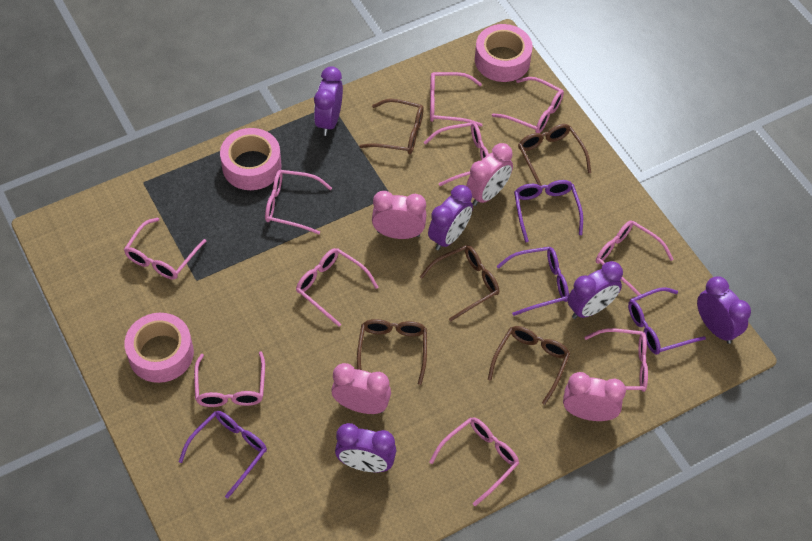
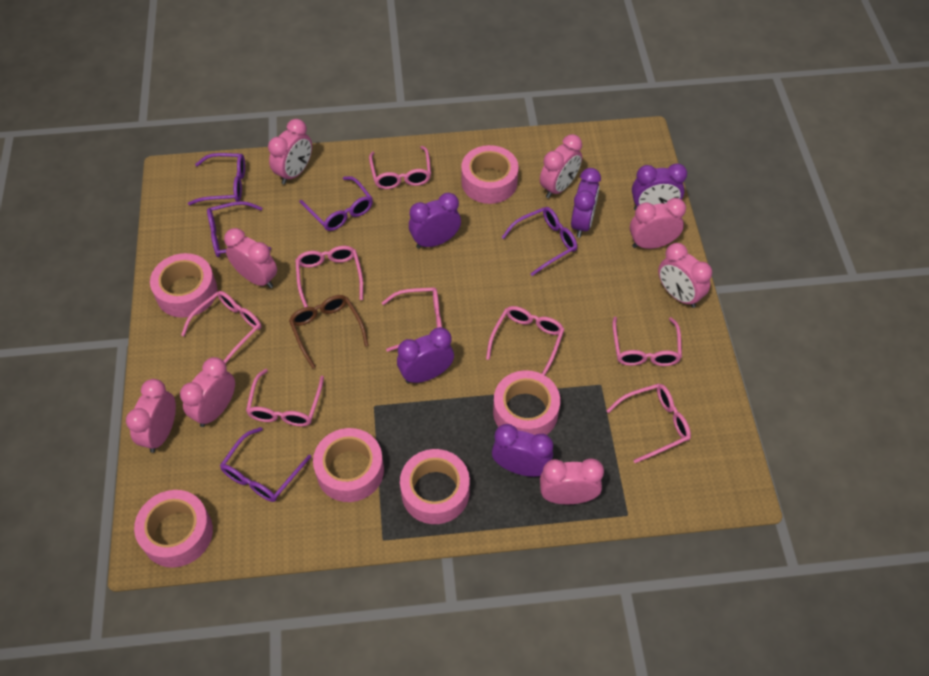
brown glasses: 5 -> 1
pink clock: 4 -> 8
pink glasses: 10 -> 8
pink tape: 3 -> 6
purple glasses: 4 -> 5

